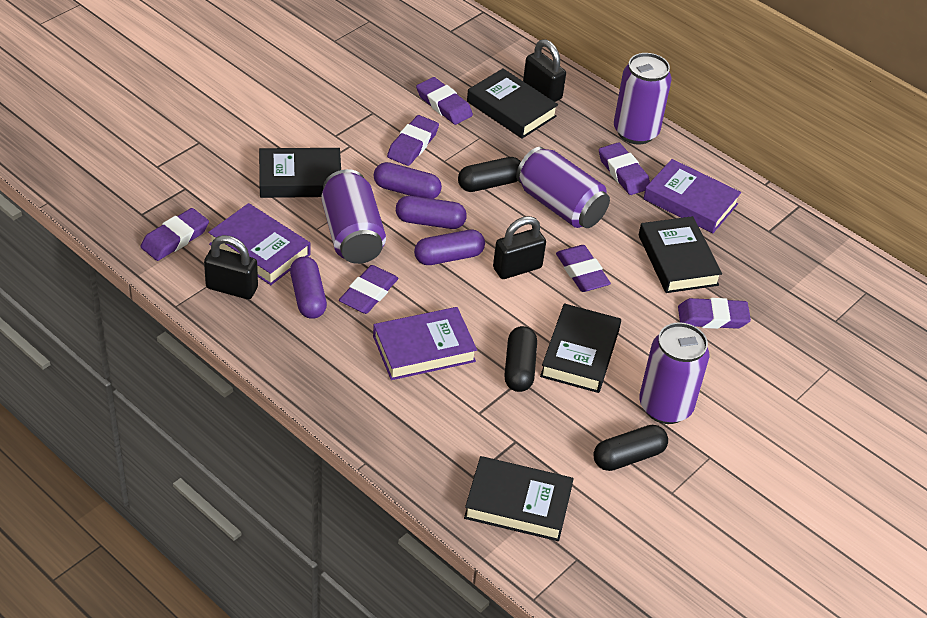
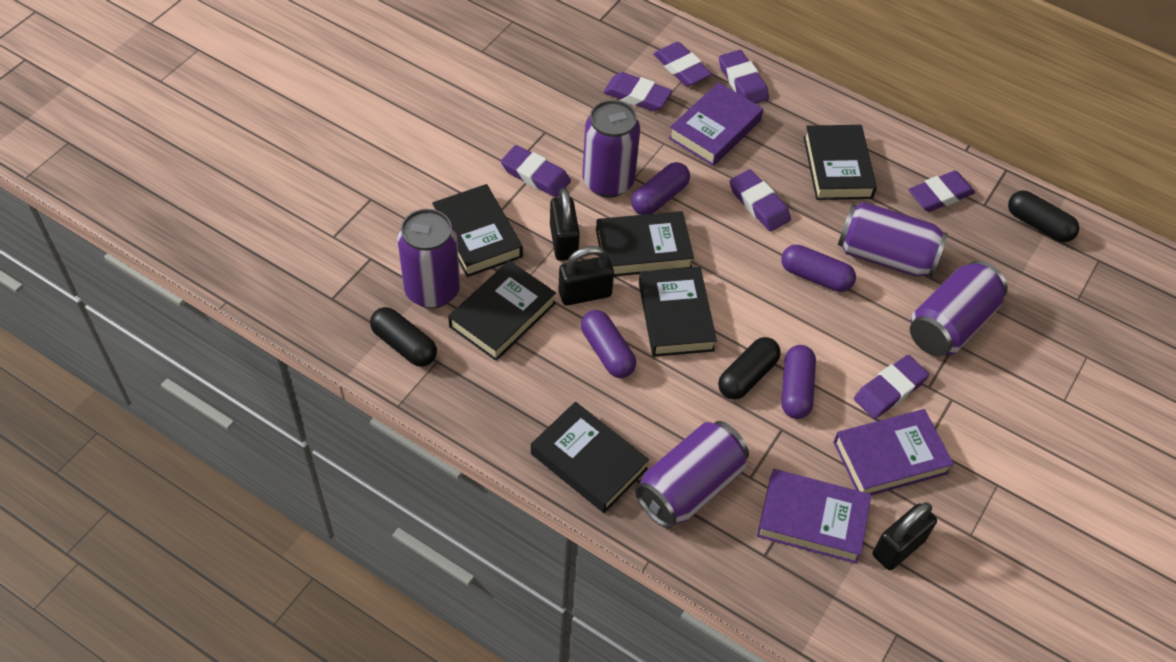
black book: 5 -> 6
purple can: 4 -> 5

